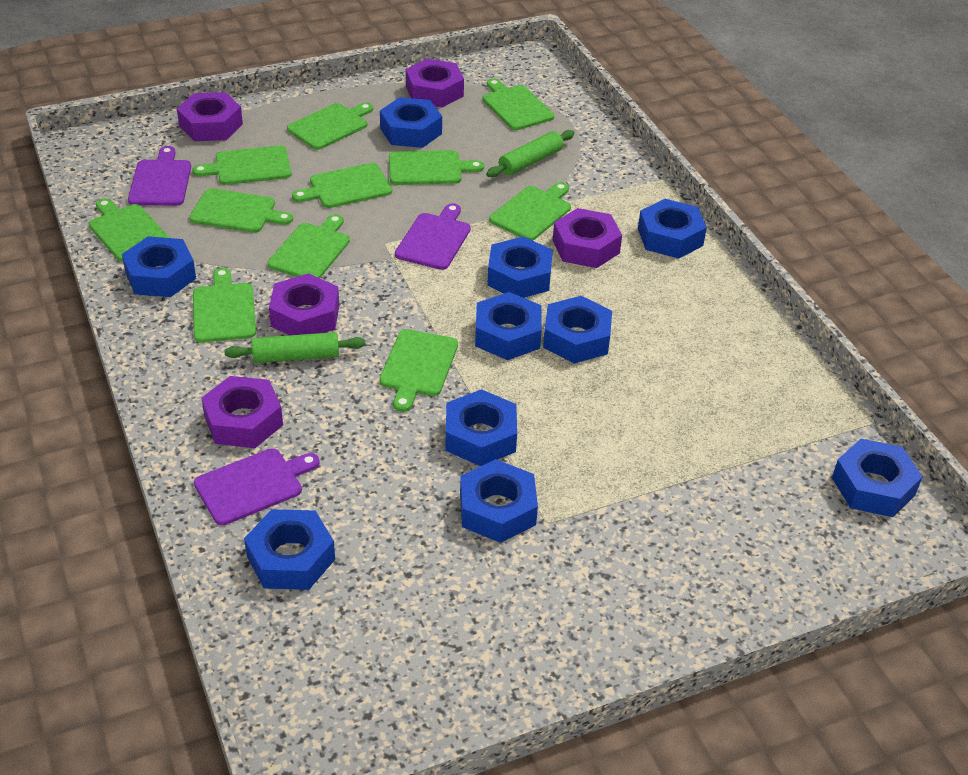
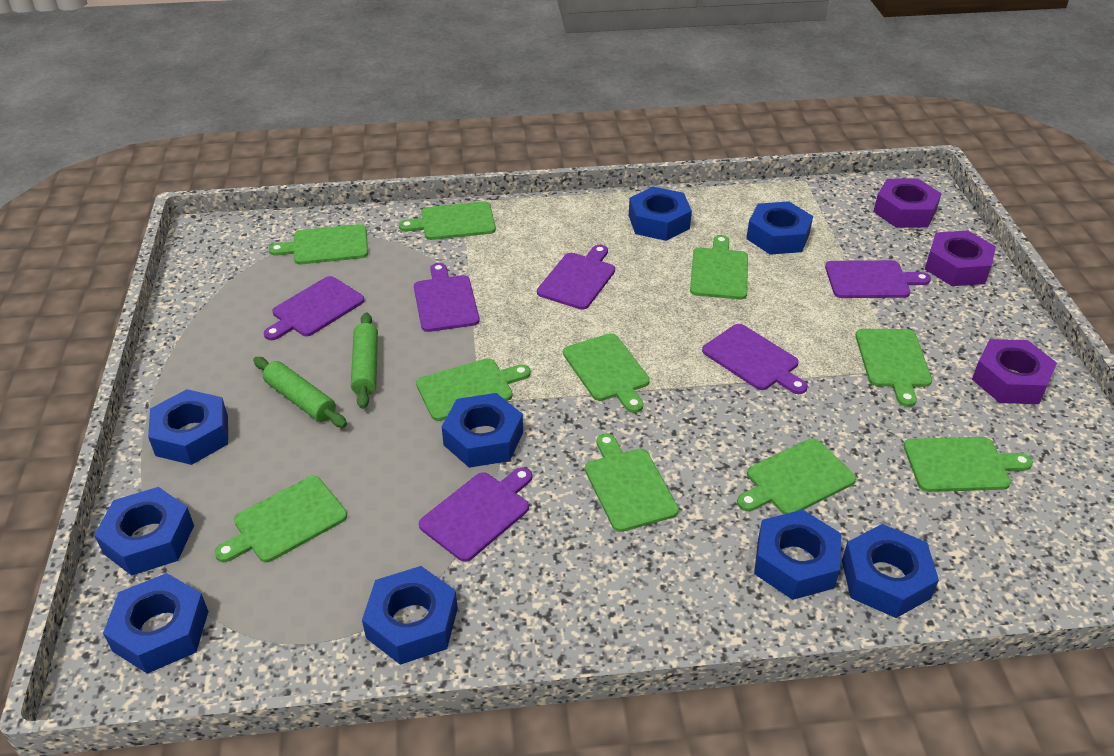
blue nut: 10 -> 9
green cutting board: 11 -> 10
purple cutting board: 3 -> 6
purple nut: 5 -> 3

